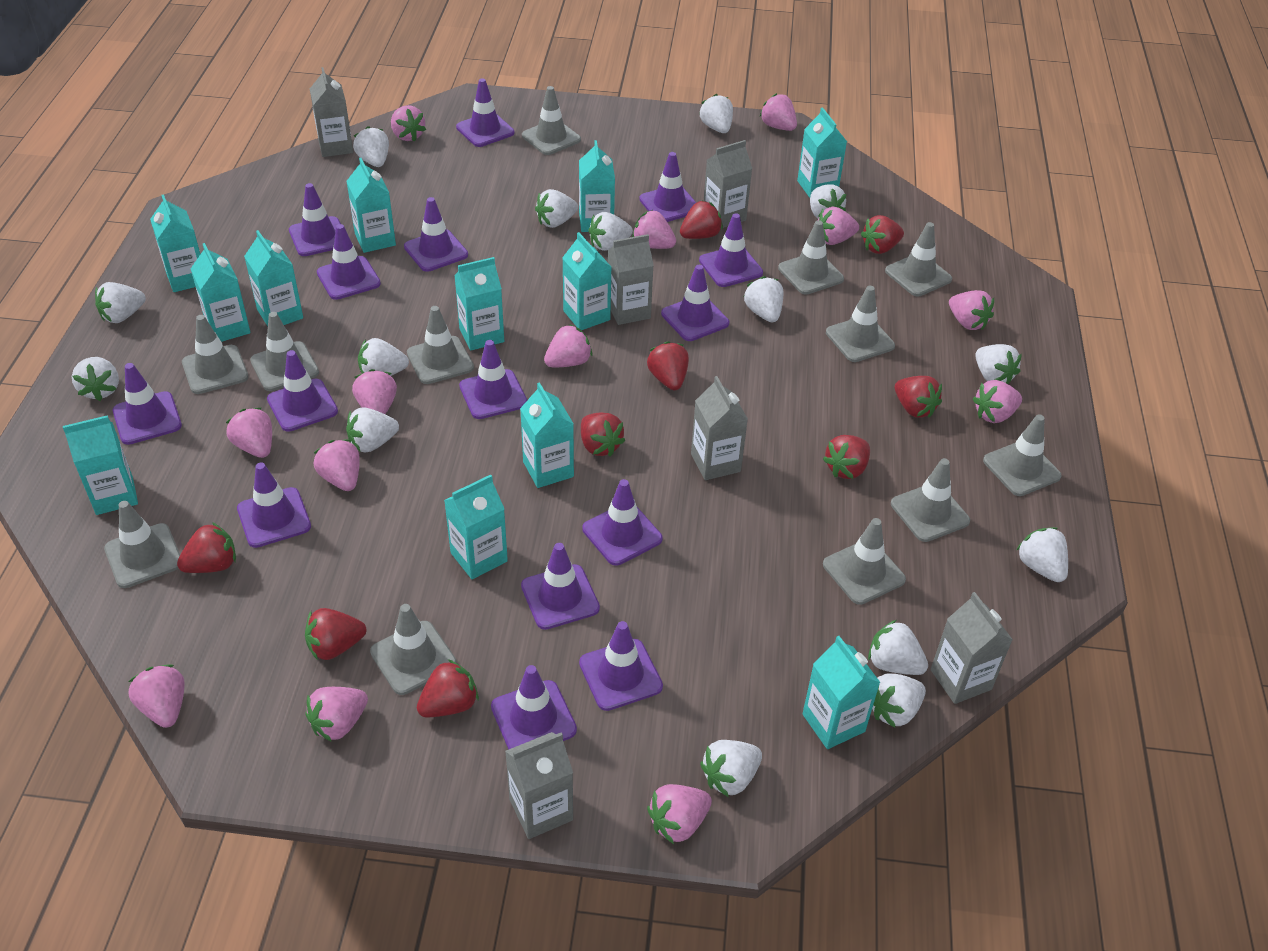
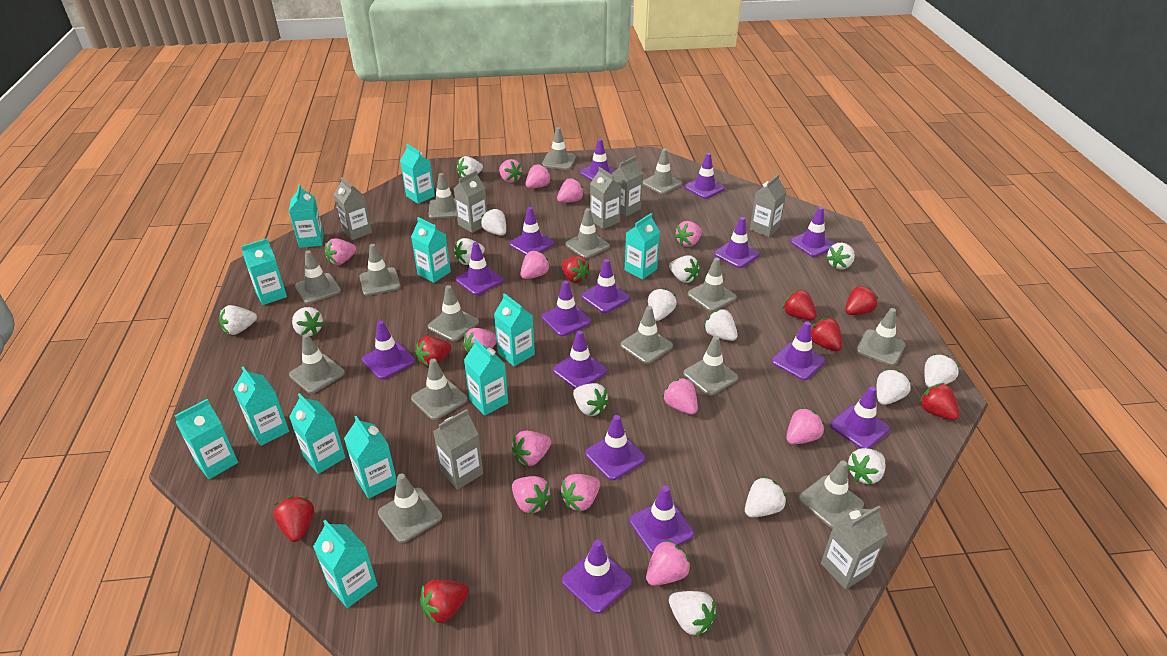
grey carton: 6 -> 7
grey traffic cone: 12 -> 15
red strawberry: 9 -> 8

